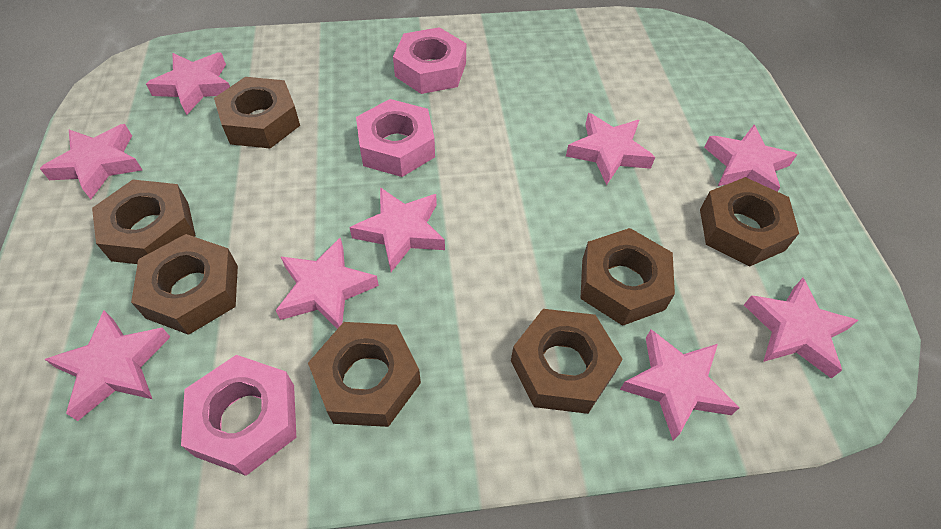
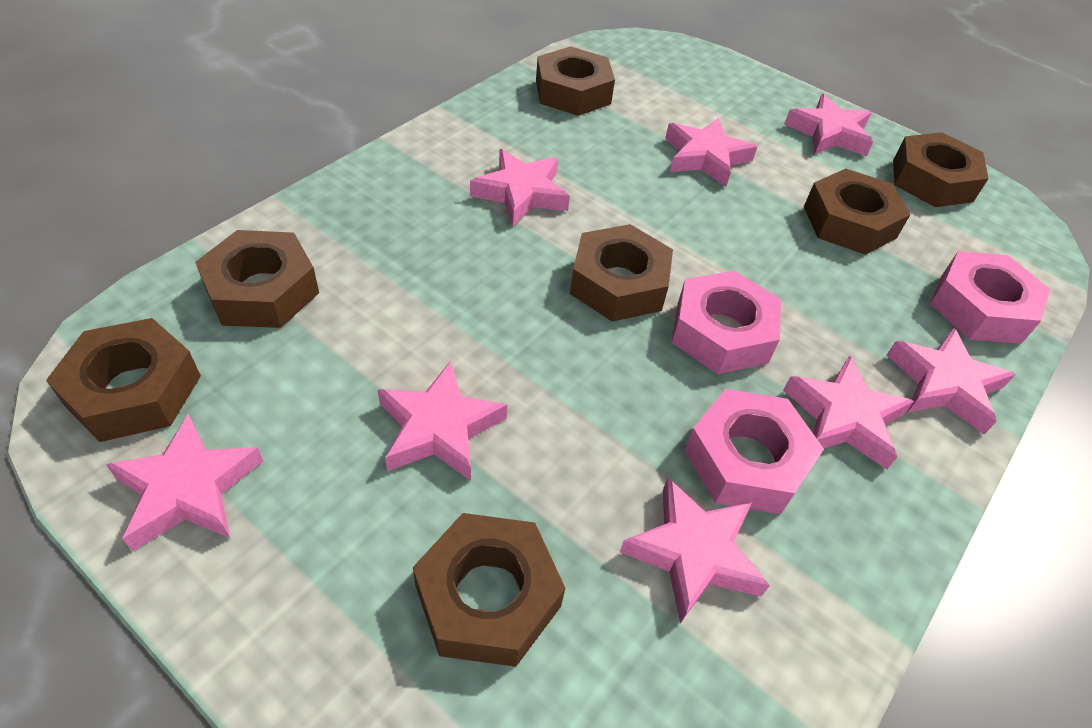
pink star: 9 -> 8

